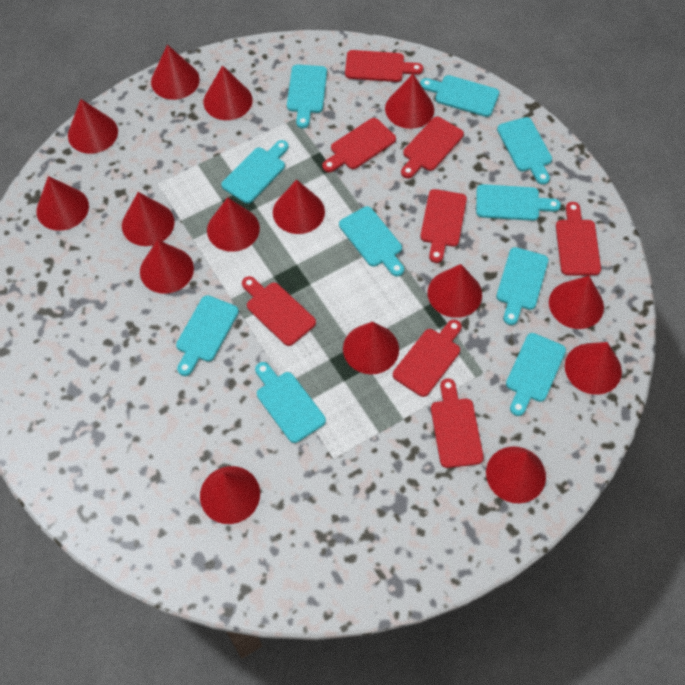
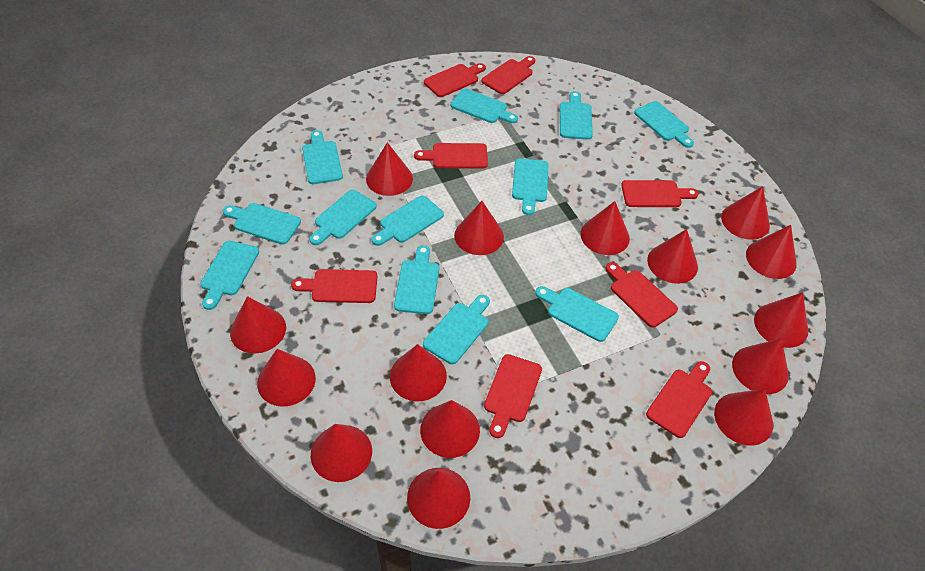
turquoise cutting board: 10 -> 12

